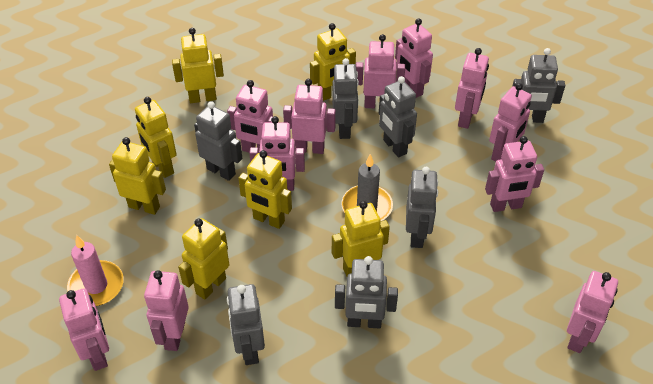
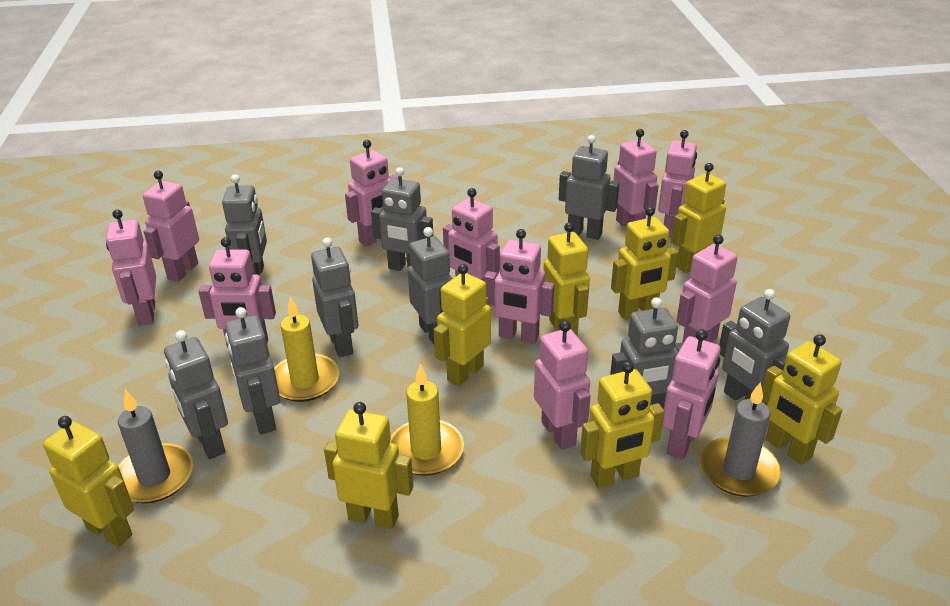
grey candle: 1 -> 2
grey robot: 7 -> 9
pink candle: 1 -> 0
yellow candle: 0 -> 2
yellow robot: 7 -> 8

